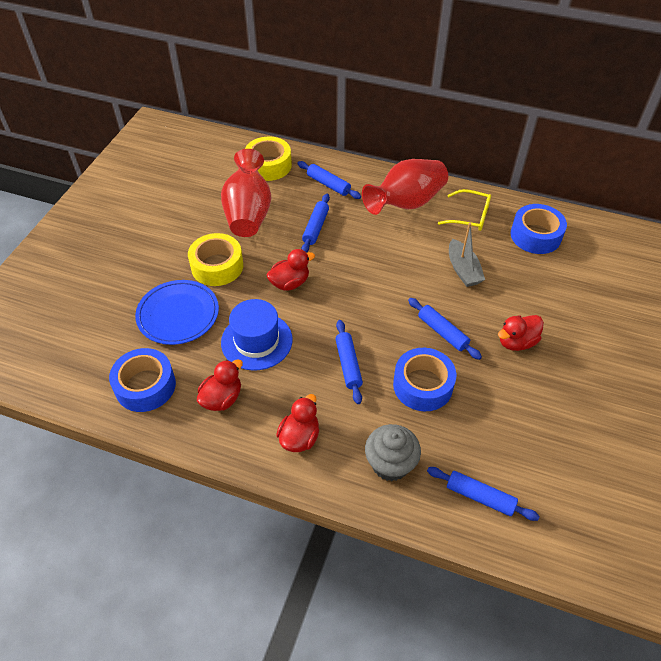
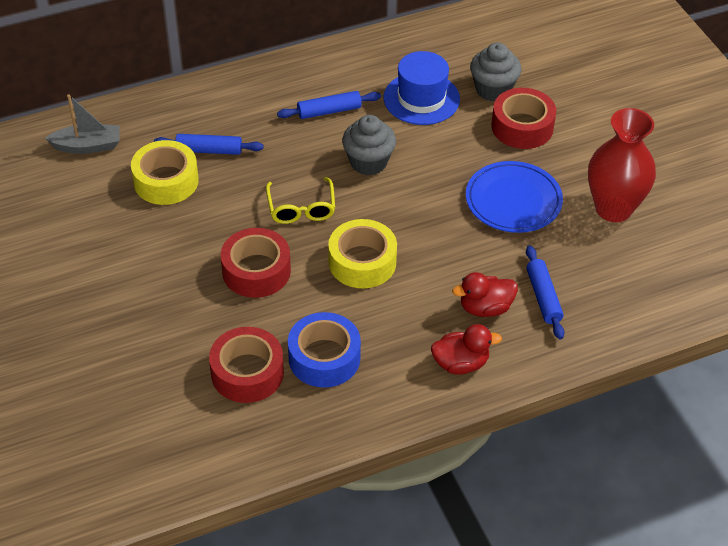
blue rolling pin: 5 -> 3
blue tape: 3 -> 1
grey cupcake: 1 -> 2
red duck: 4 -> 2
red tape: 0 -> 3
red vase: 2 -> 1

